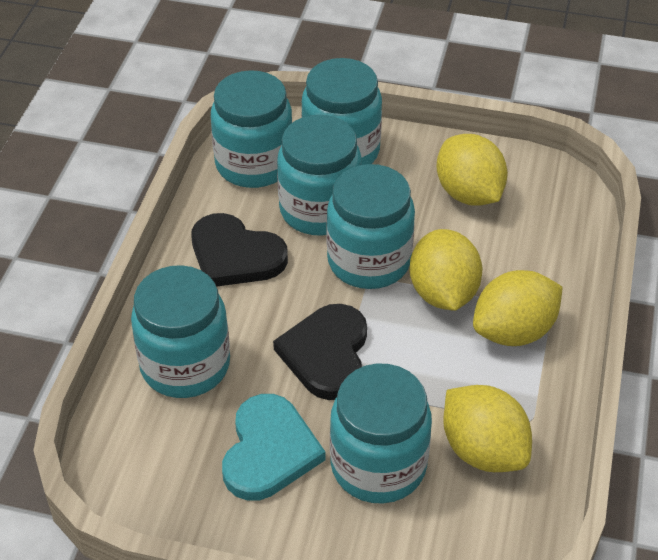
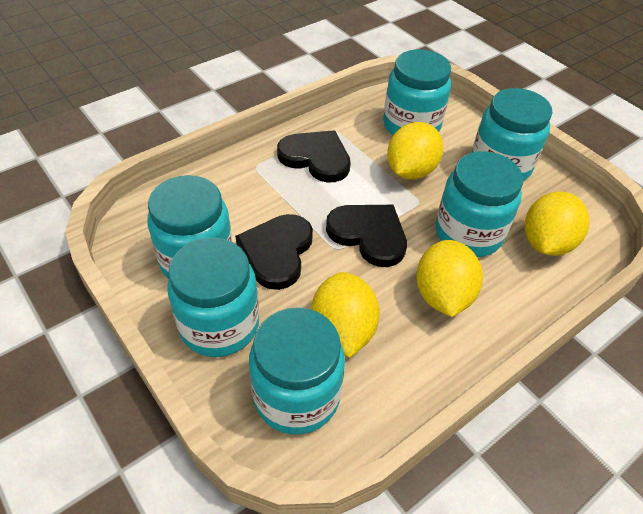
black heart: 2 -> 3
turquoise heart: 1 -> 0

